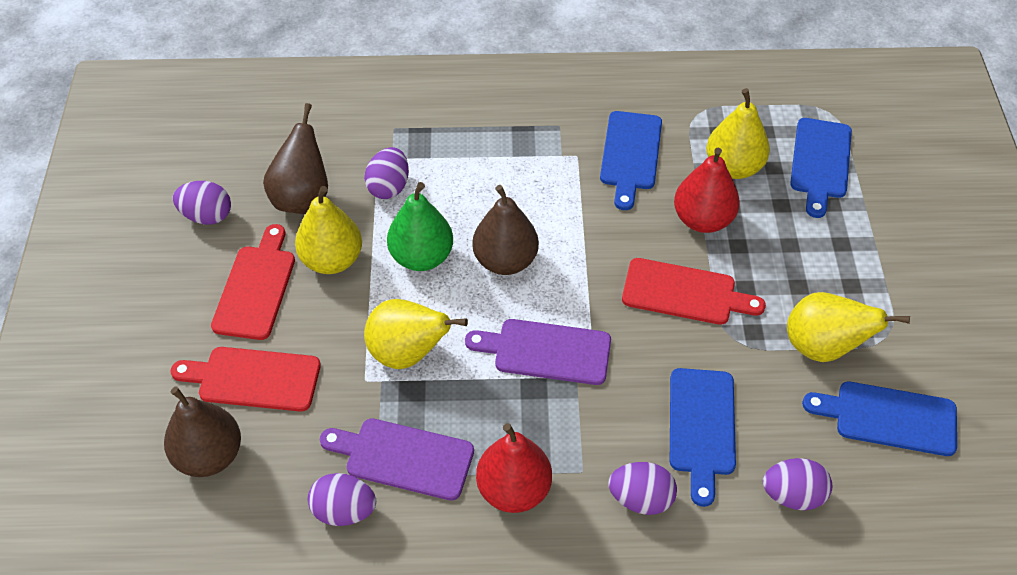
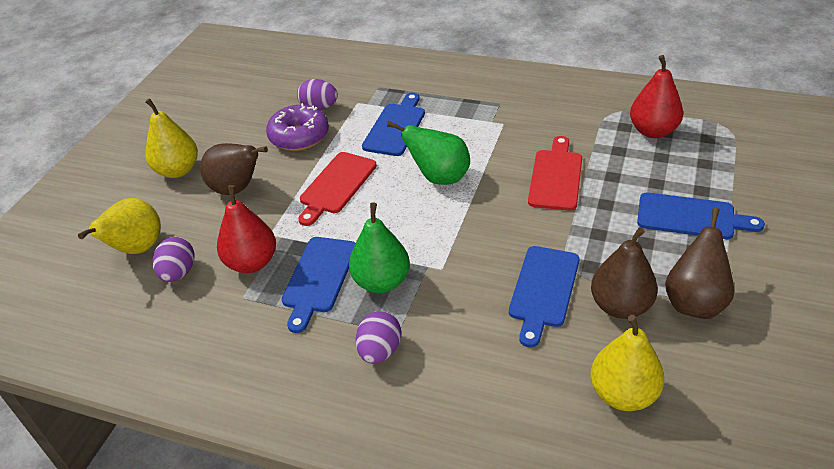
green pear: 1 -> 2
purple cutting board: 2 -> 0
purple donut: 0 -> 1
purple egg: 5 -> 3
red cutting board: 3 -> 2
yellow pear: 4 -> 3

